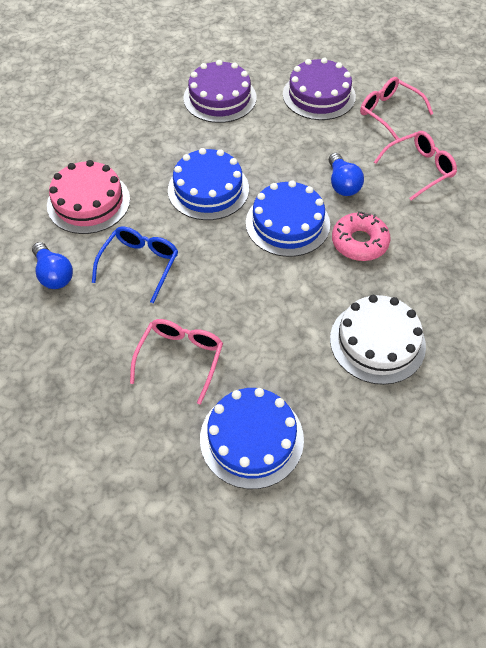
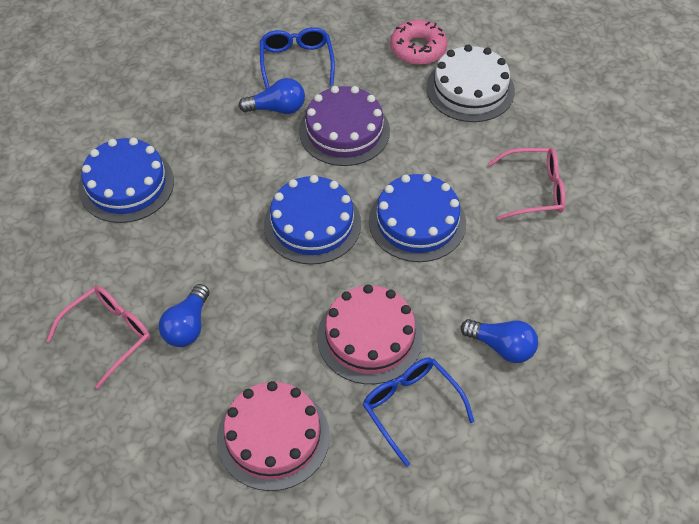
blue glasses: 1 -> 2
blue light bulb: 2 -> 3
pink cake: 1 -> 2
pink glasses: 3 -> 2
purple cake: 2 -> 1

